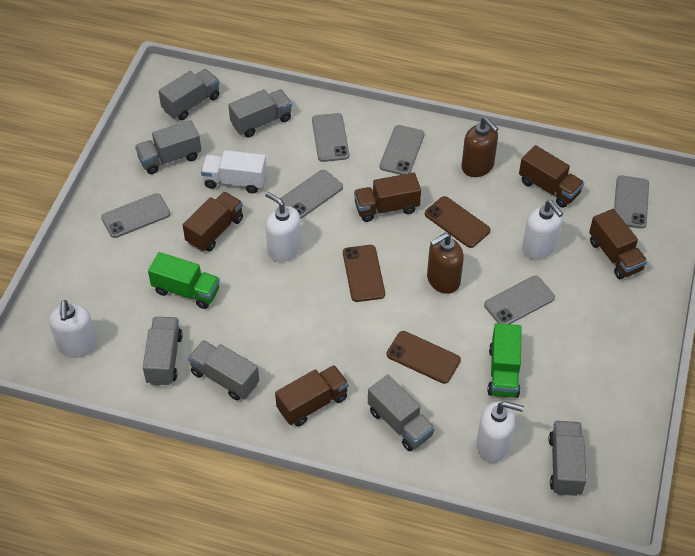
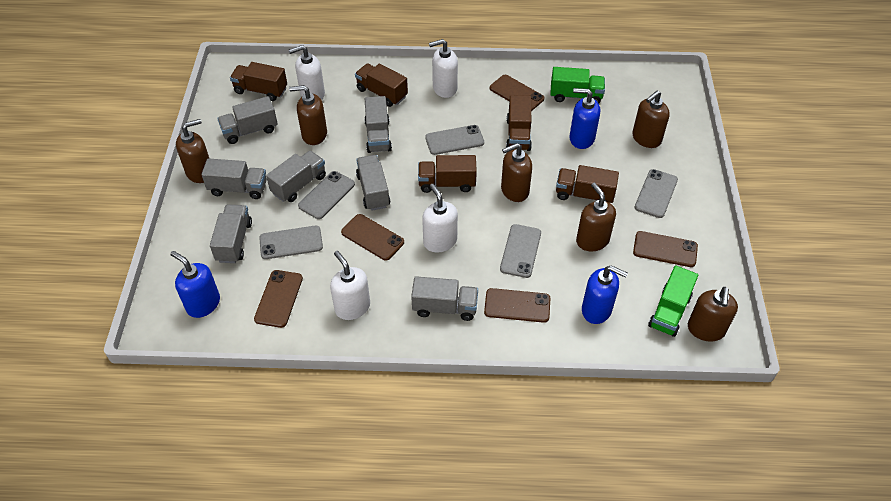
blue soap dispenser: 0 -> 3
brown phone: 3 -> 5
brown soap dispenser: 2 -> 6
grey phone: 6 -> 5
white truck: 1 -> 0

